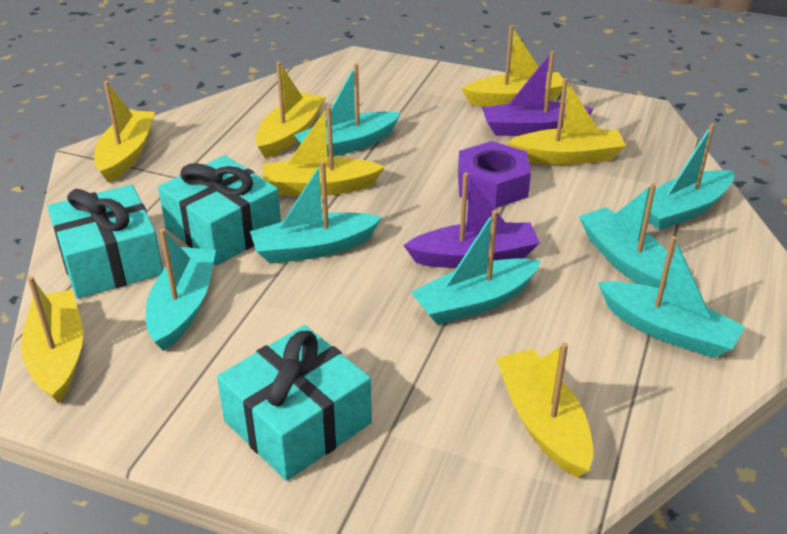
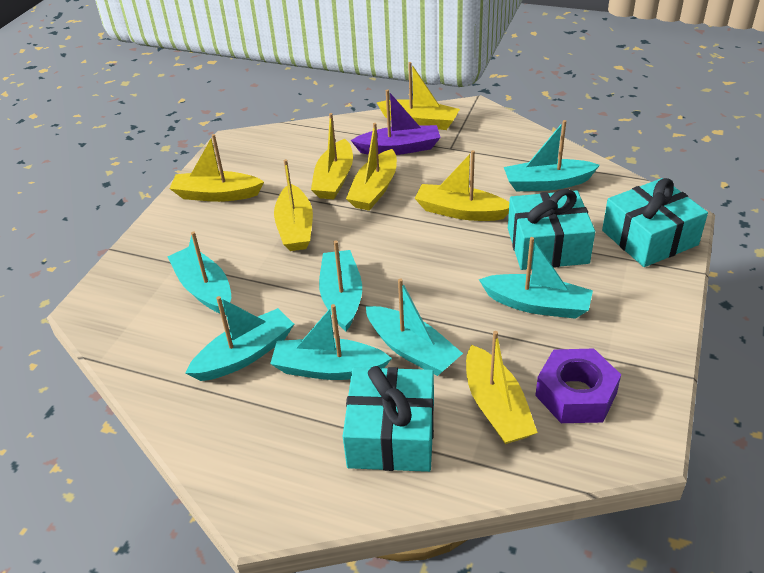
purple boat: 2 -> 1

